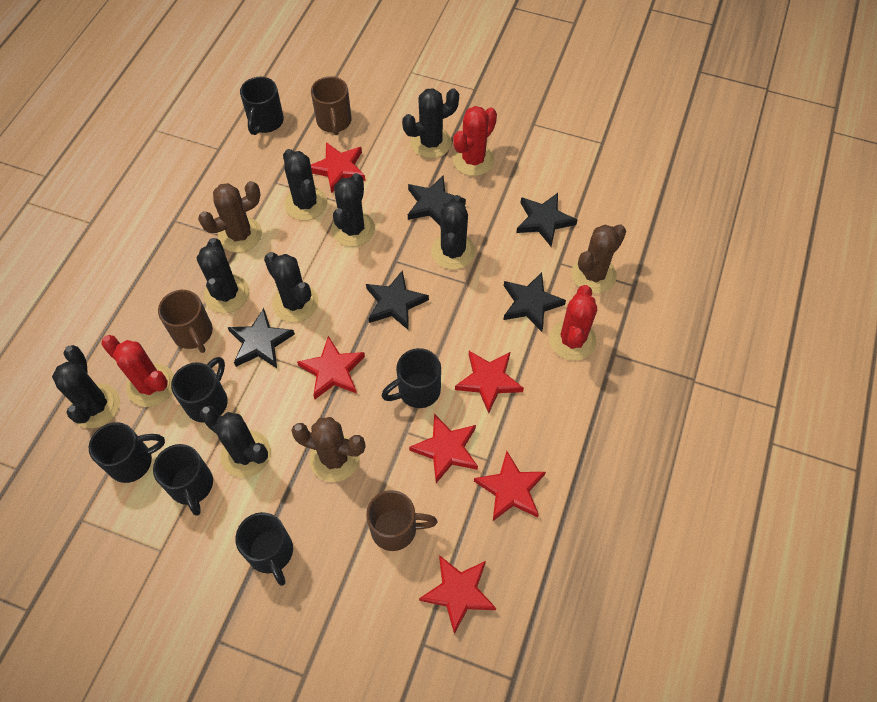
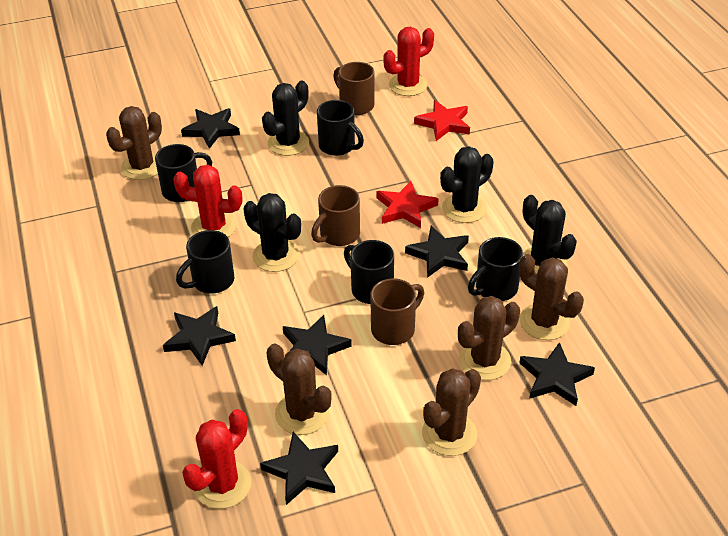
black cactus: 8 -> 4
black mug: 6 -> 5
black star: 5 -> 6
brown cactus: 3 -> 5
red star: 6 -> 2

